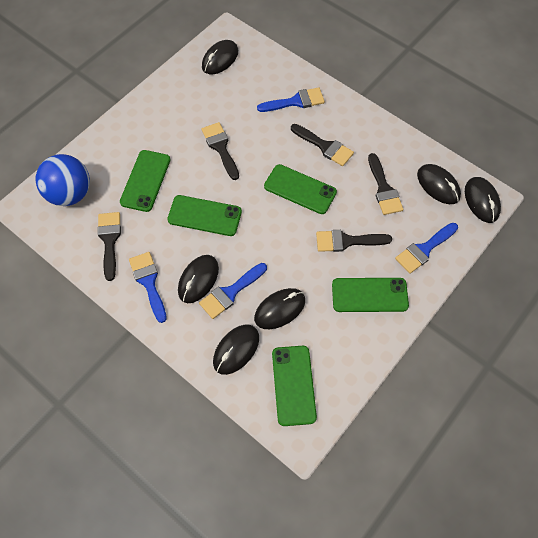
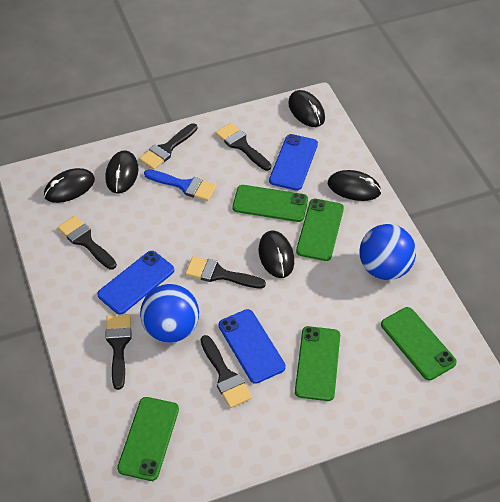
black brush: 5 -> 6
black mouse: 6 -> 5
blue ball: 1 -> 2
blue brush: 4 -> 1
blue phone: 0 -> 3

